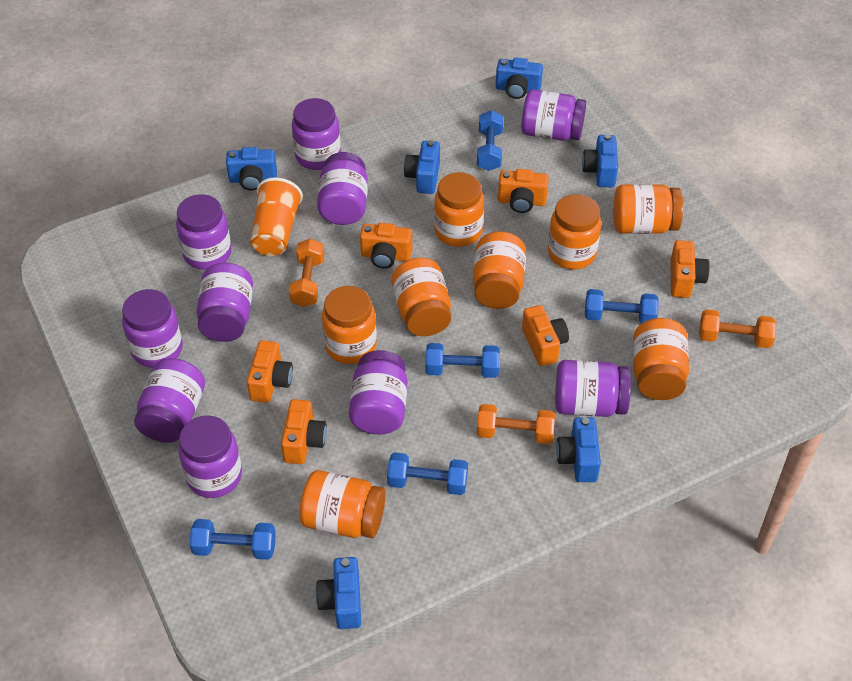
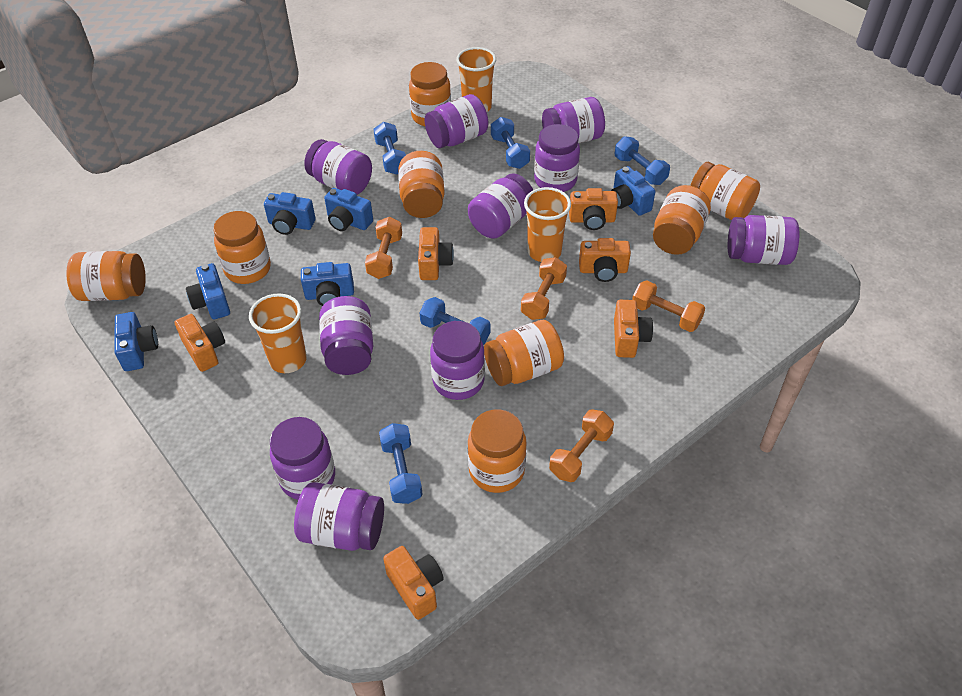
orange cup: 1 -> 3
orange dumbbell: 3 -> 4

